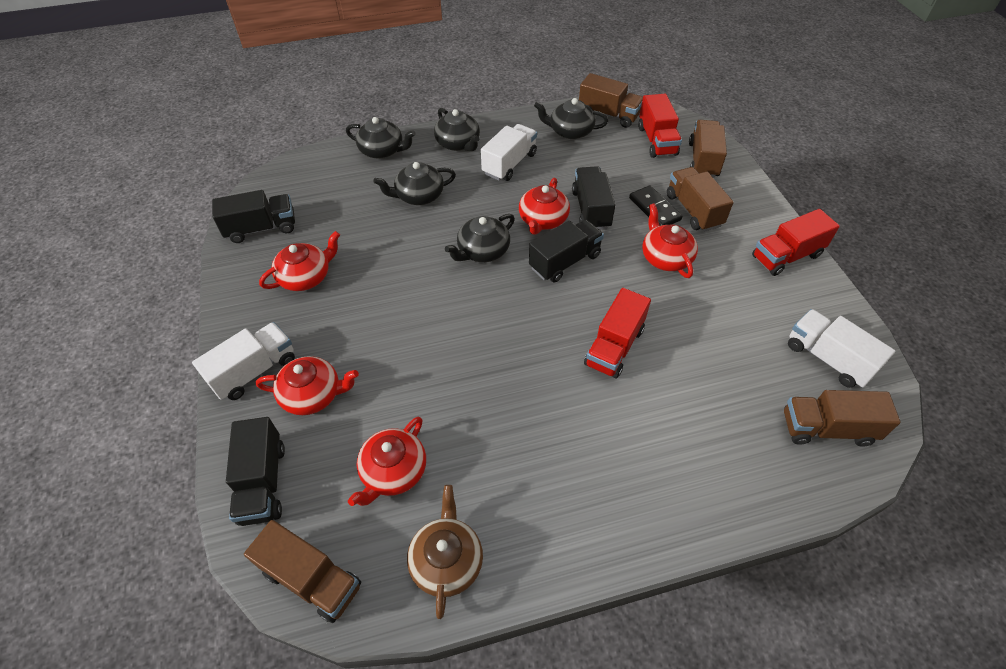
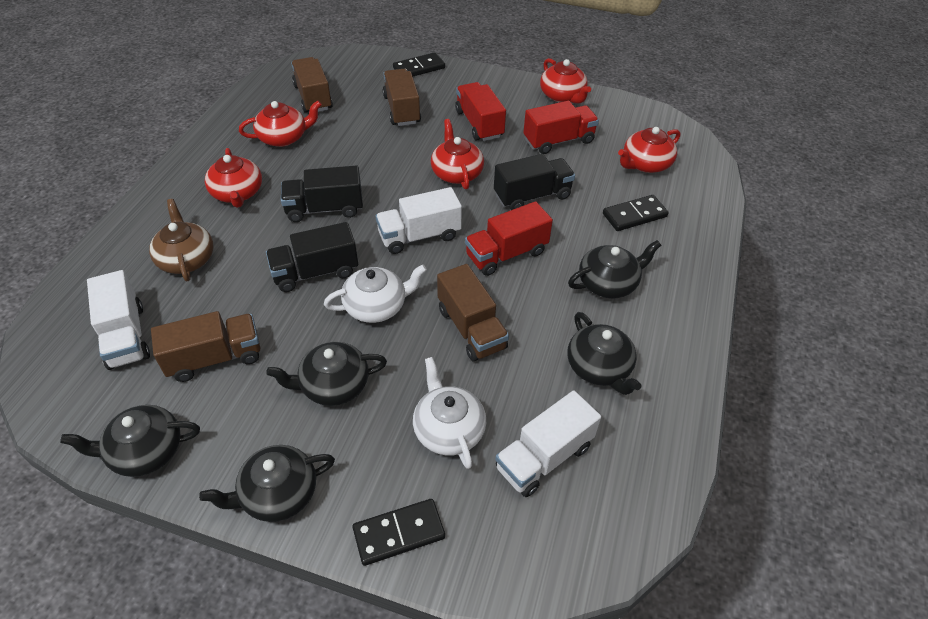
black domino: 1 -> 3
black truck: 4 -> 3
brown truck: 5 -> 4
white teapot: 0 -> 2

